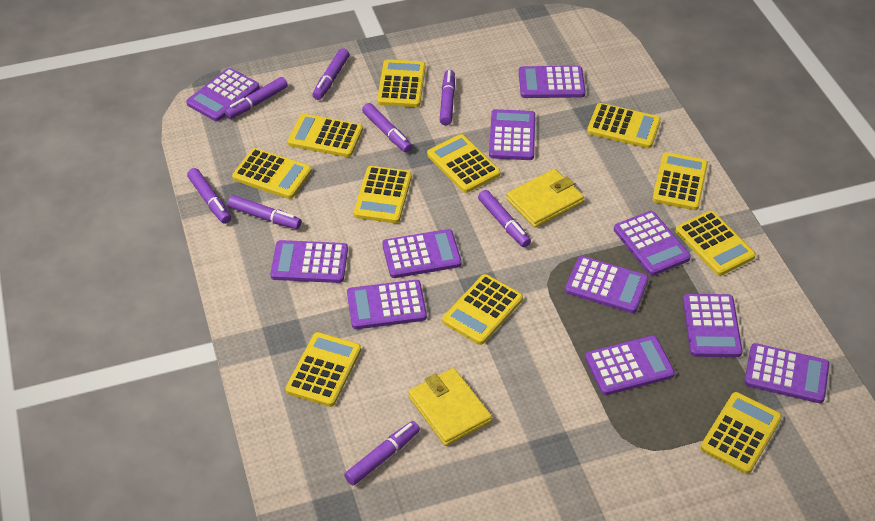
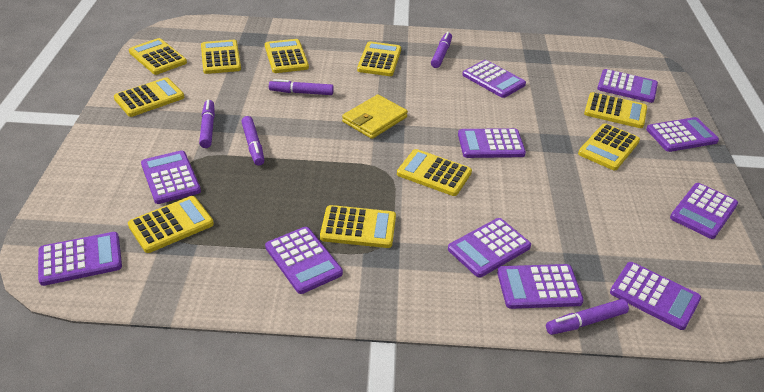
purple marker: 8 -> 5
yellow calculator: 11 -> 10
yellow wallet: 2 -> 1

